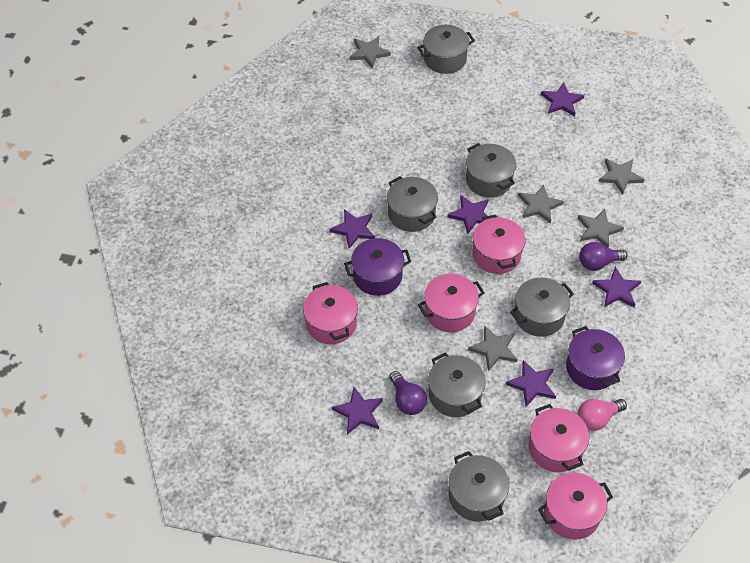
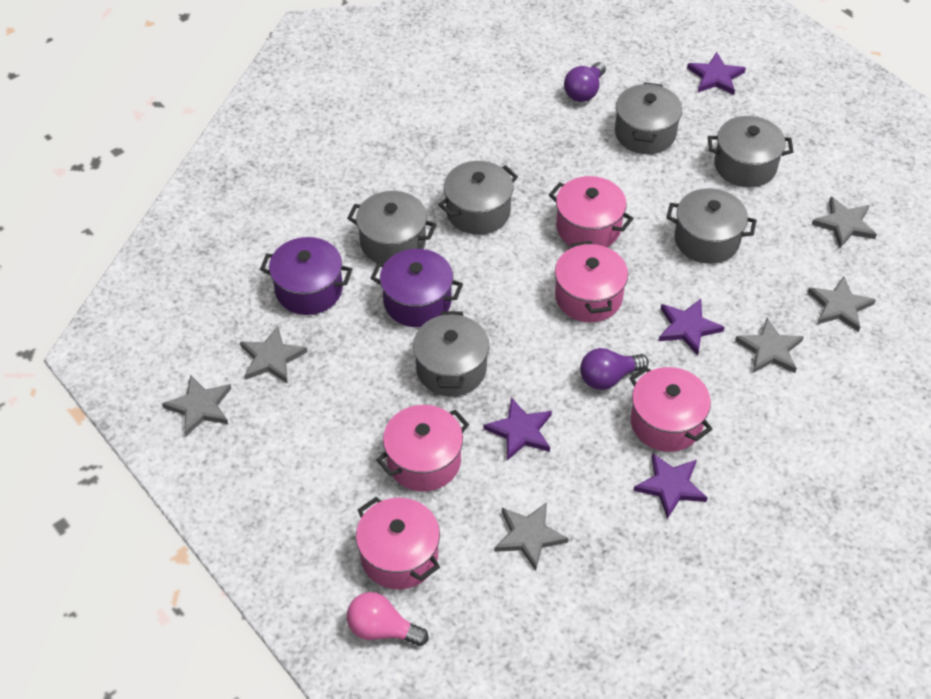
grey star: 5 -> 6
purple star: 6 -> 4

